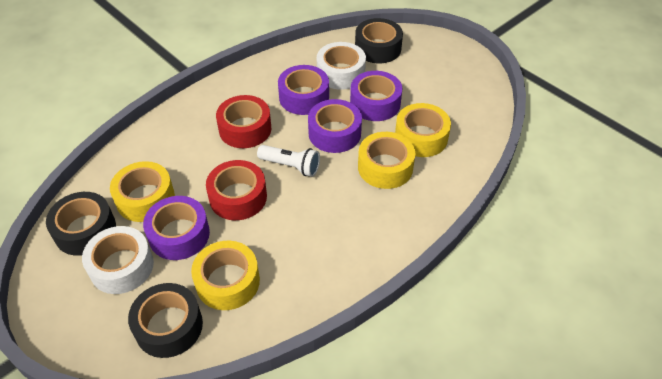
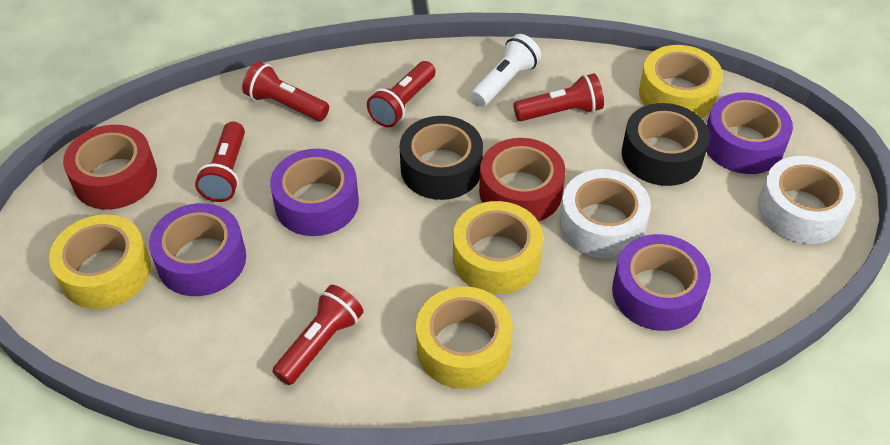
black tape: 3 -> 2
red flashlight: 0 -> 5

